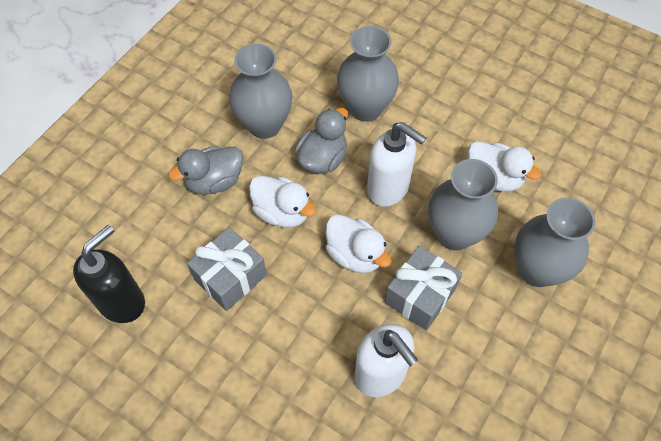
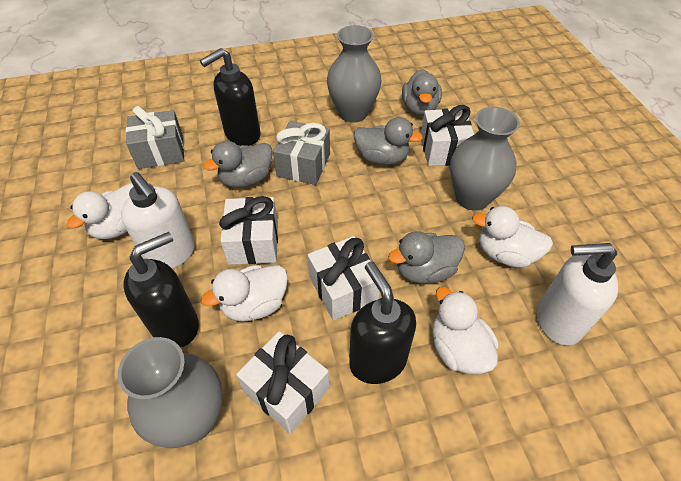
black soap dispenser: 1 -> 3
grey duck: 2 -> 4
grey vase: 4 -> 3
white duck: 3 -> 4
white gift: 0 -> 4

